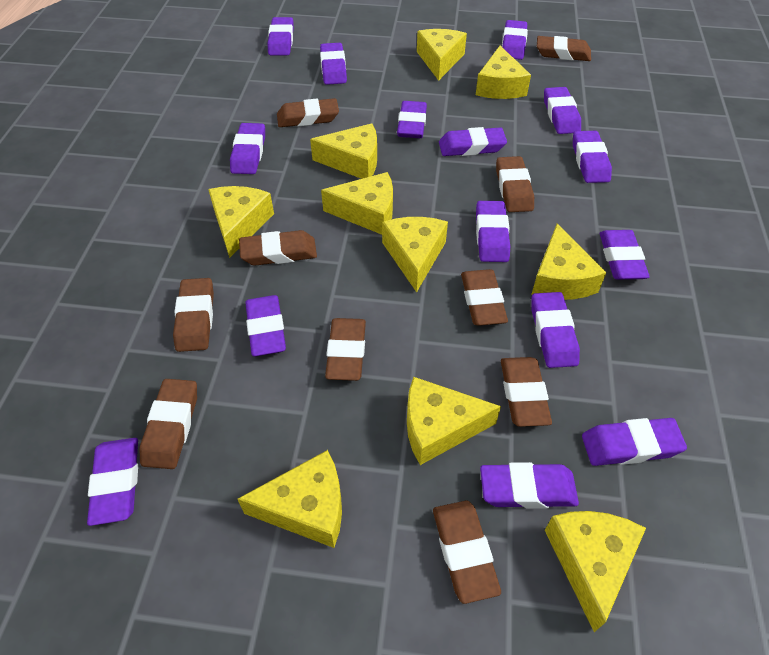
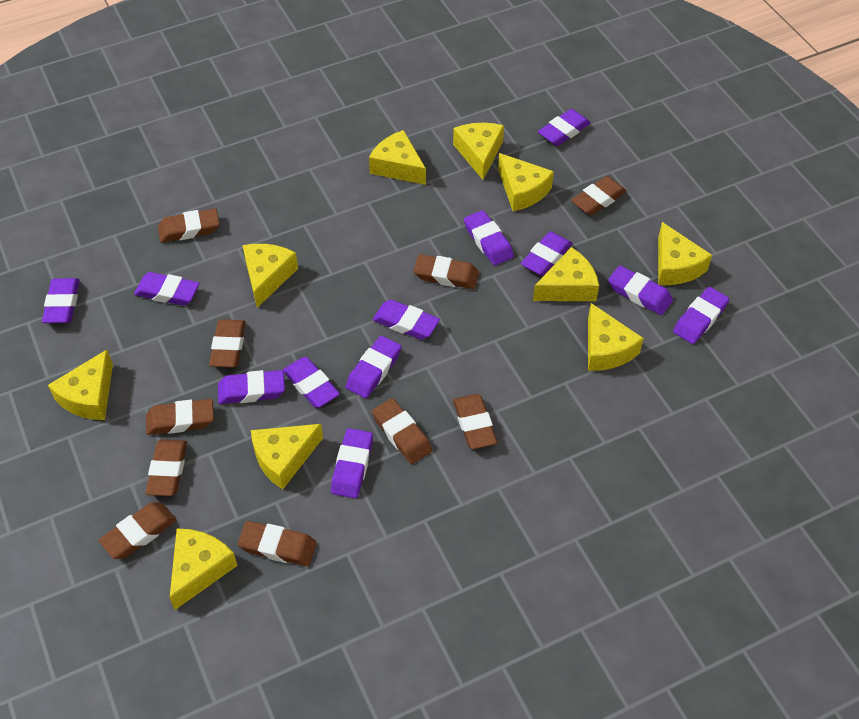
purple eraser: 15 -> 12

